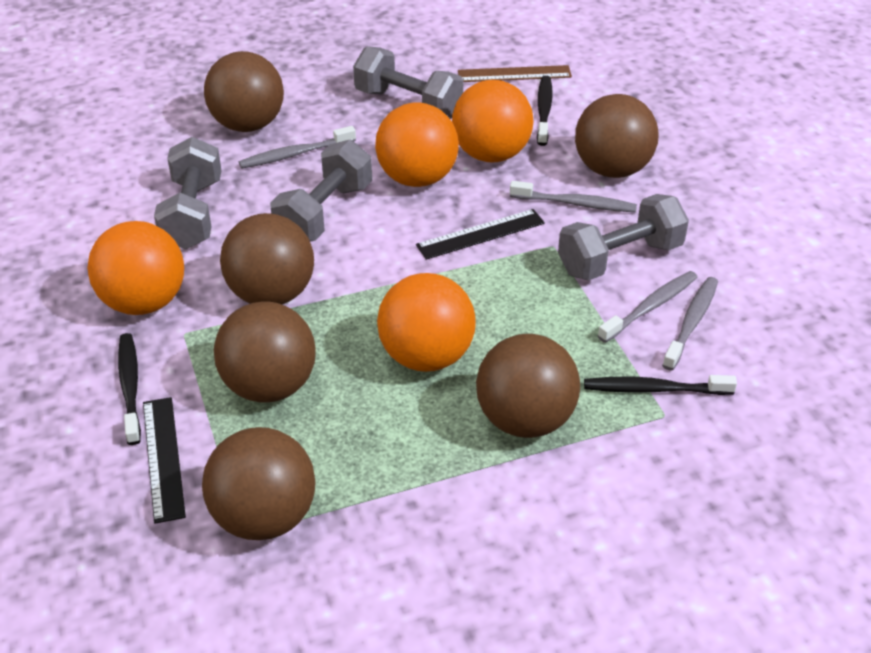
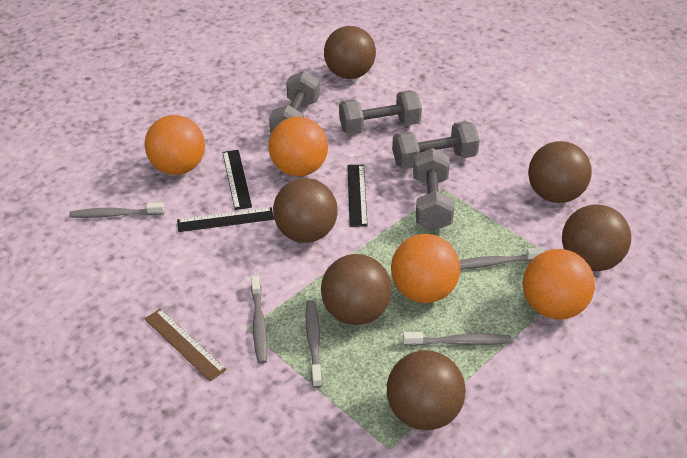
black ruler: 2 -> 3
black toothbrush: 3 -> 0
grey toothbrush: 4 -> 5

